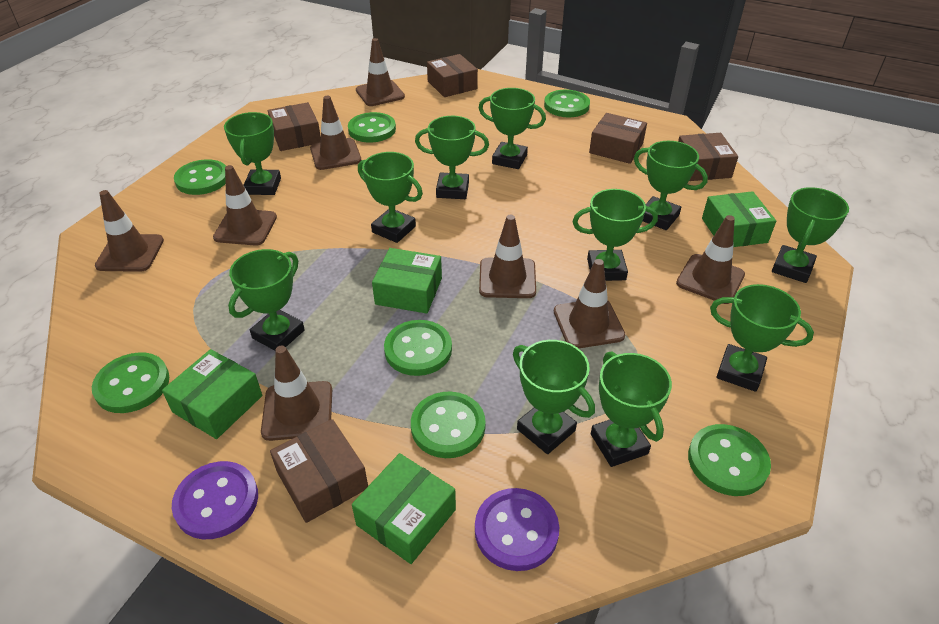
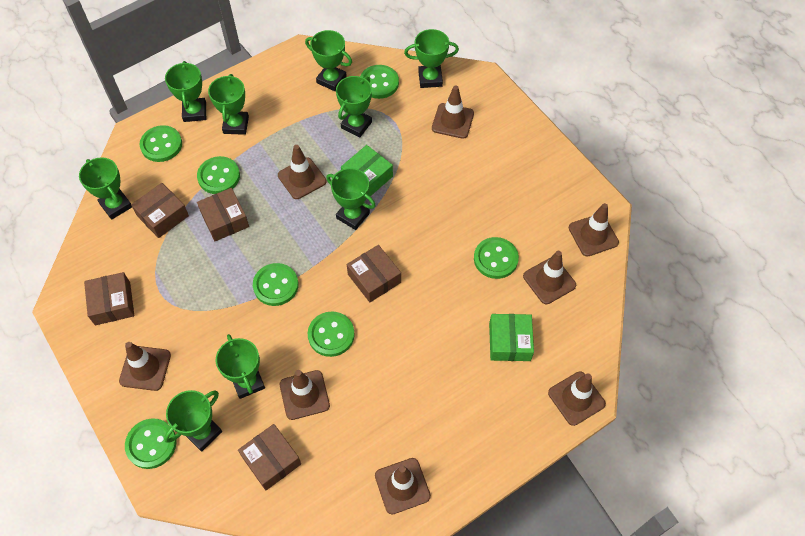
green box: 4 -> 2
green trophy: 11 -> 9
purple button: 2 -> 0

